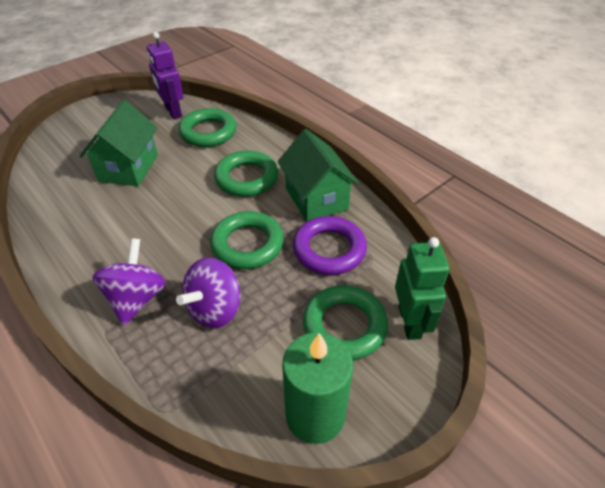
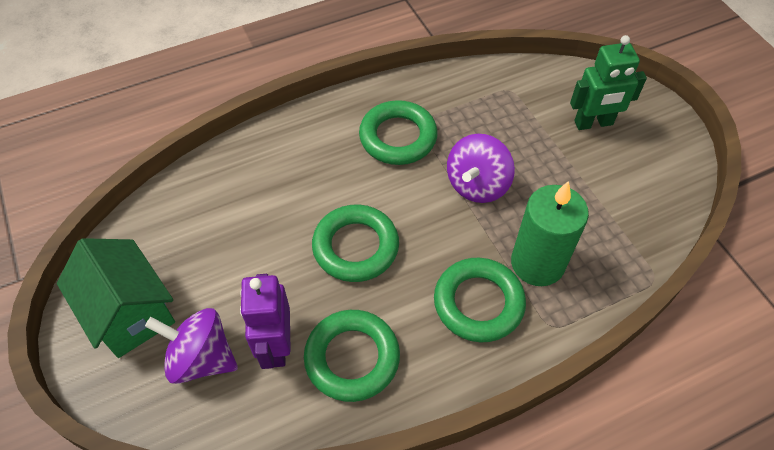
green house: 2 -> 1
purple ring: 1 -> 0

